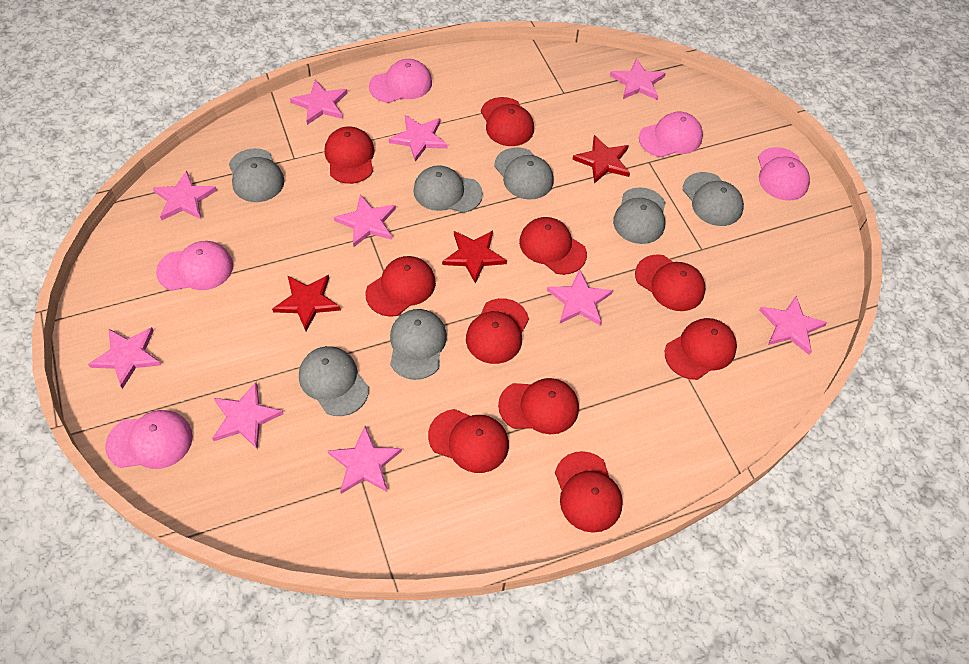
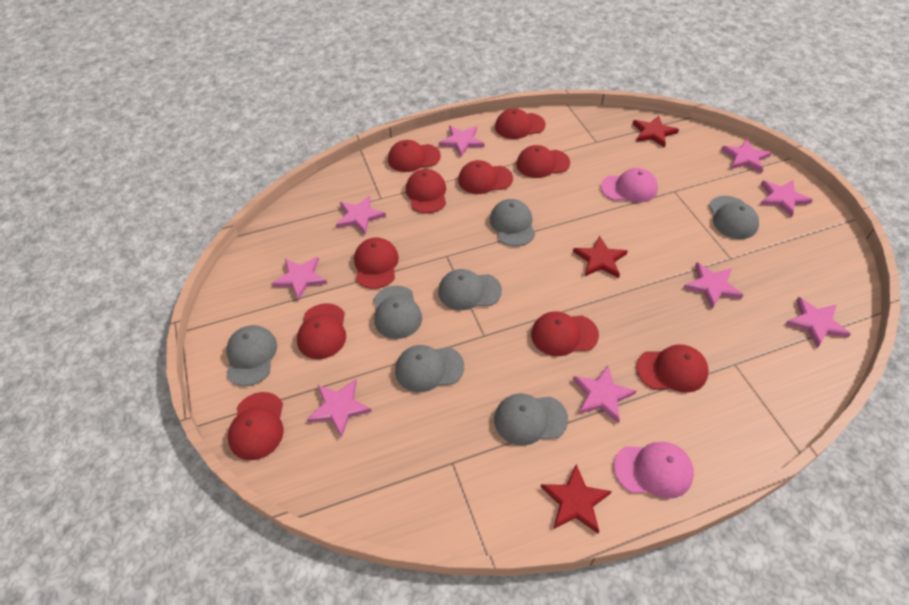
pink cap: 5 -> 2
pink star: 10 -> 9

